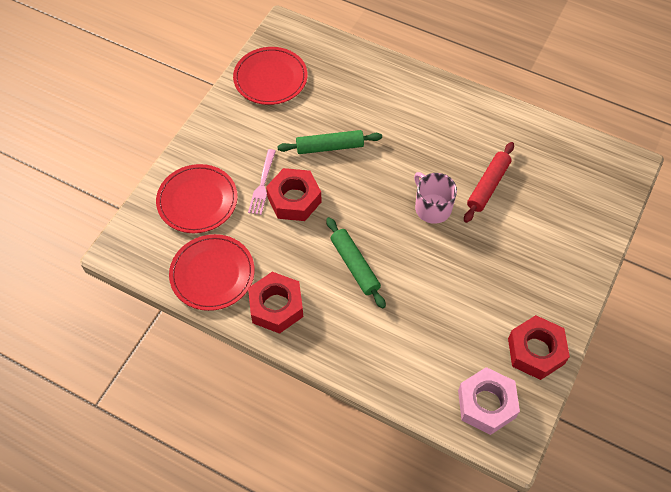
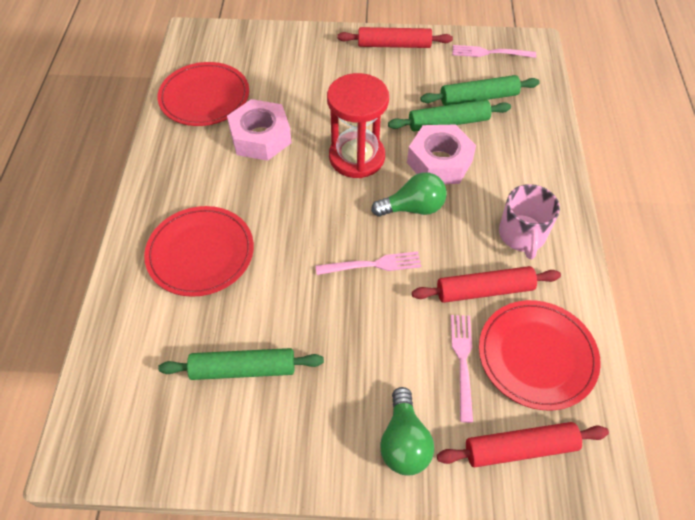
green light bulb: 0 -> 2
green rolling pin: 2 -> 3
pink fork: 1 -> 3
pink nut: 1 -> 2
red hourglass: 0 -> 1
red nut: 3 -> 0
red rolling pin: 1 -> 3

